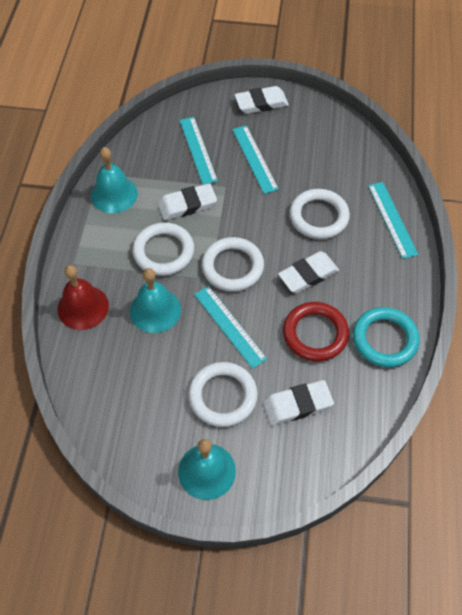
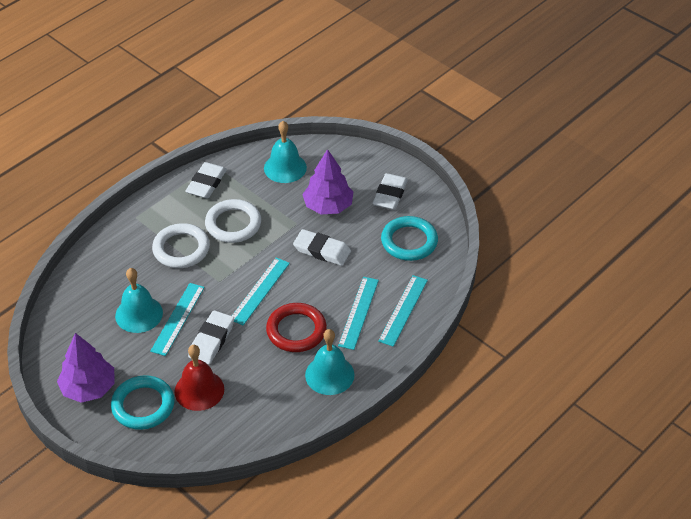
purple tree: 0 -> 2
turquoise ring: 1 -> 2
white ring: 4 -> 2

